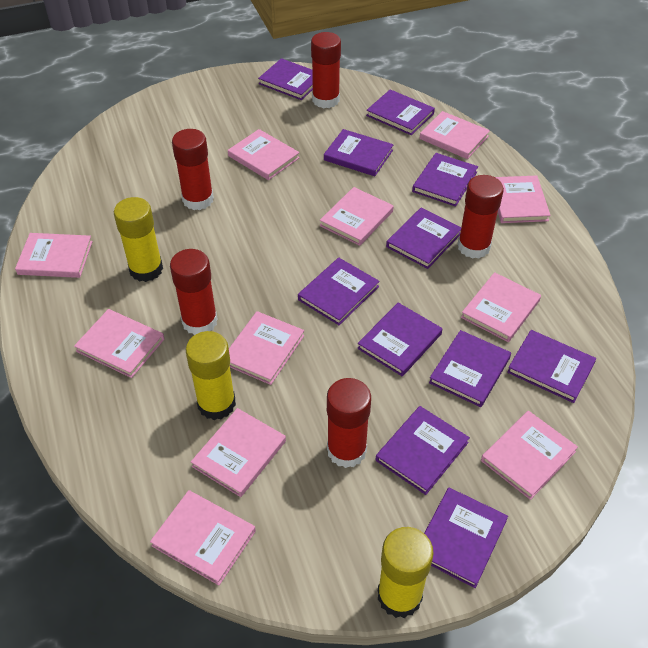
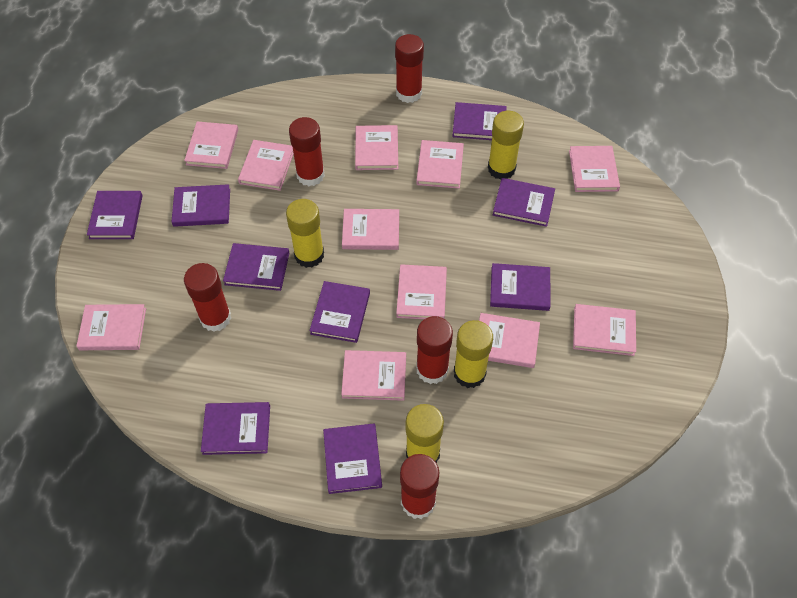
purple book: 11 -> 9
yellow glue stick: 3 -> 4

